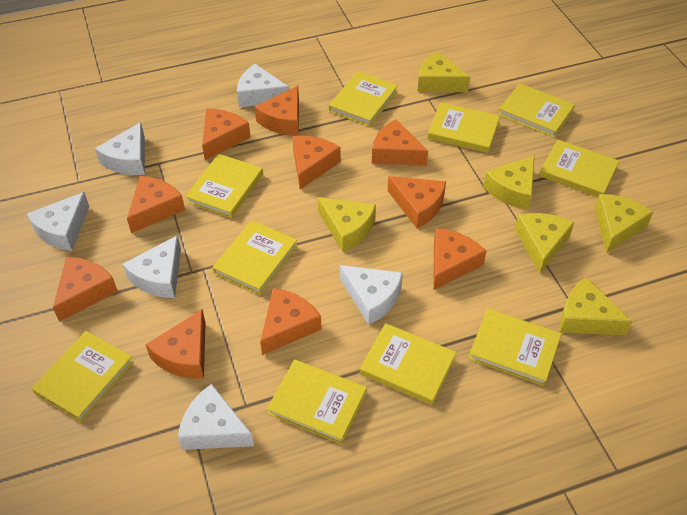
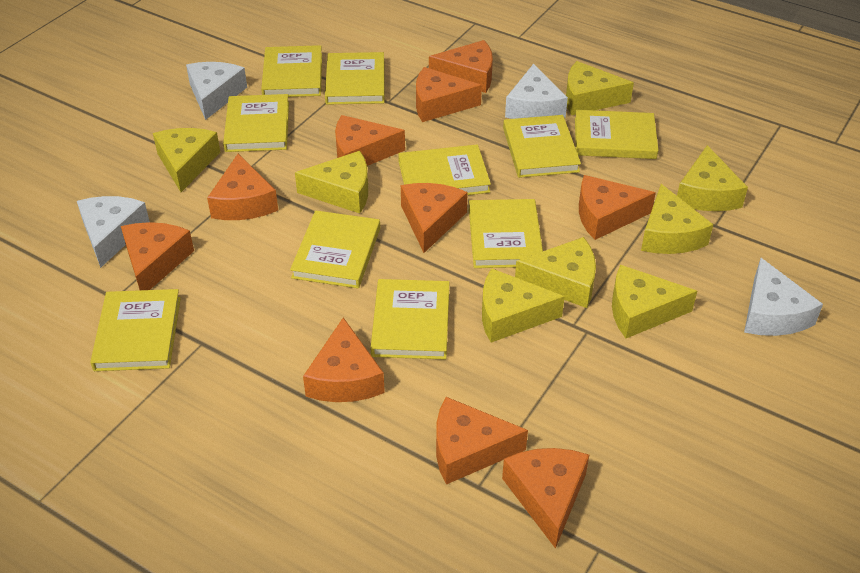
white cheese: 6 -> 4
yellow cheese: 6 -> 8

